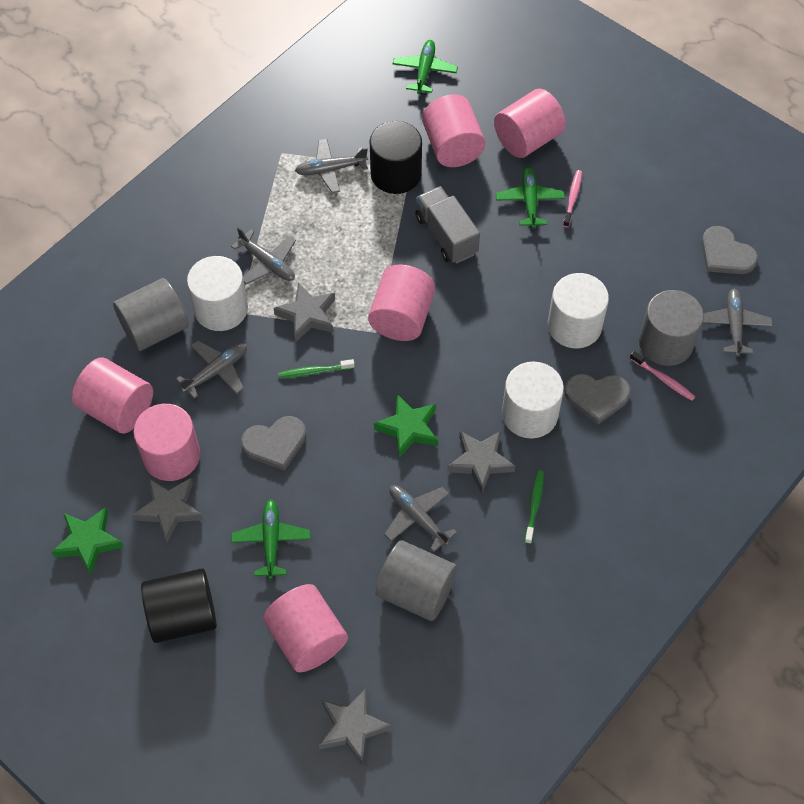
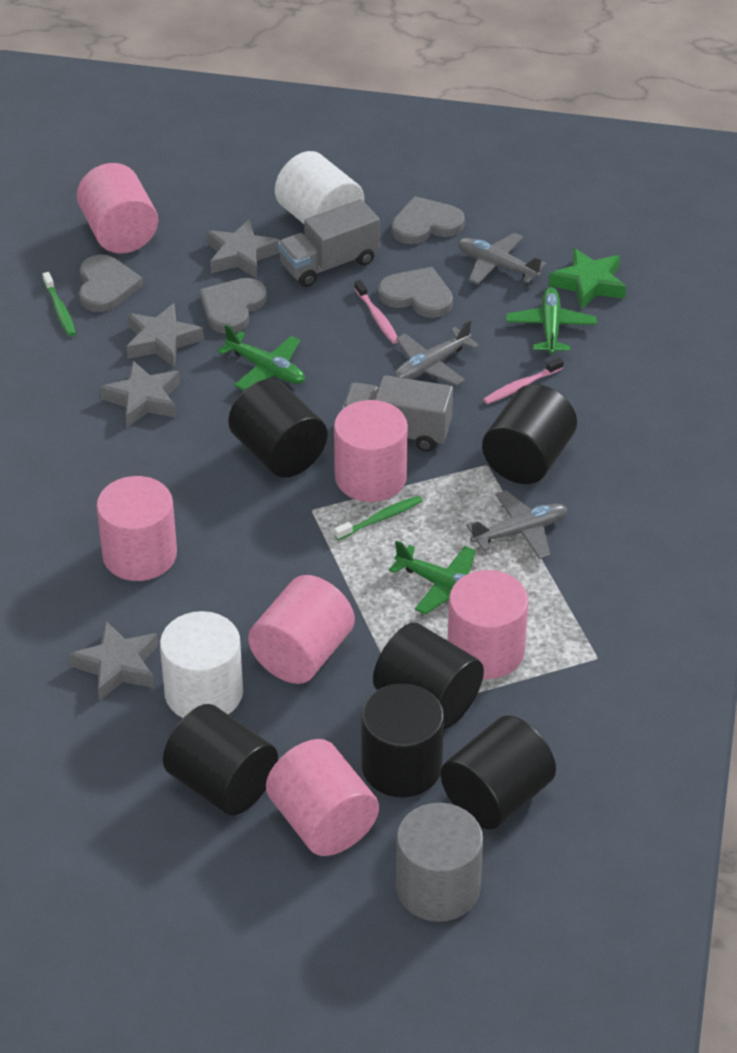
black cylinder: 2 -> 6
green star: 2 -> 1
grey cylinder: 3 -> 1
grey heart: 3 -> 4
grey plane: 5 -> 3
grey truck: 1 -> 2
white cylinder: 3 -> 2

